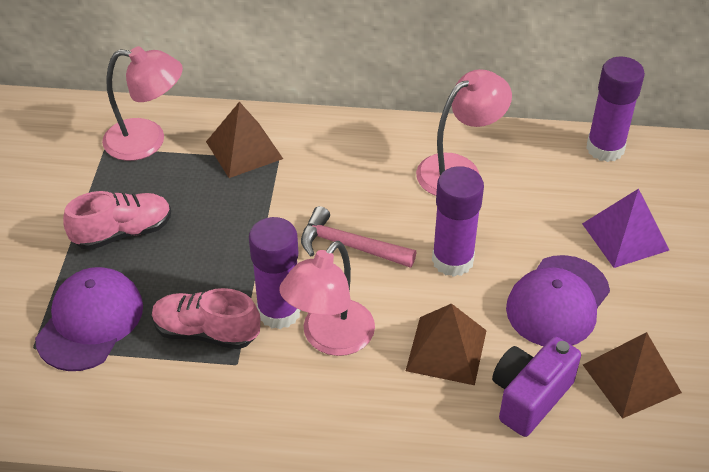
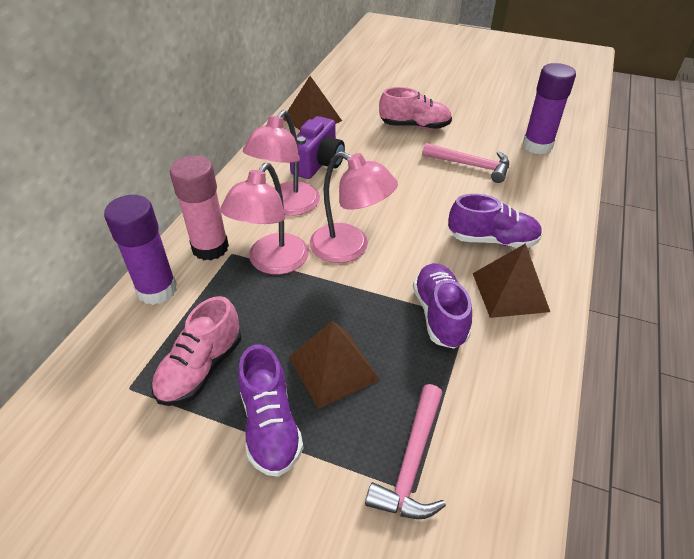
pink glue stick: 0 -> 1
pink hammer: 1 -> 2
purple cap: 2 -> 0
purple glue stick: 3 -> 2
purple pyramid: 1 -> 0
purple shoe: 0 -> 3

